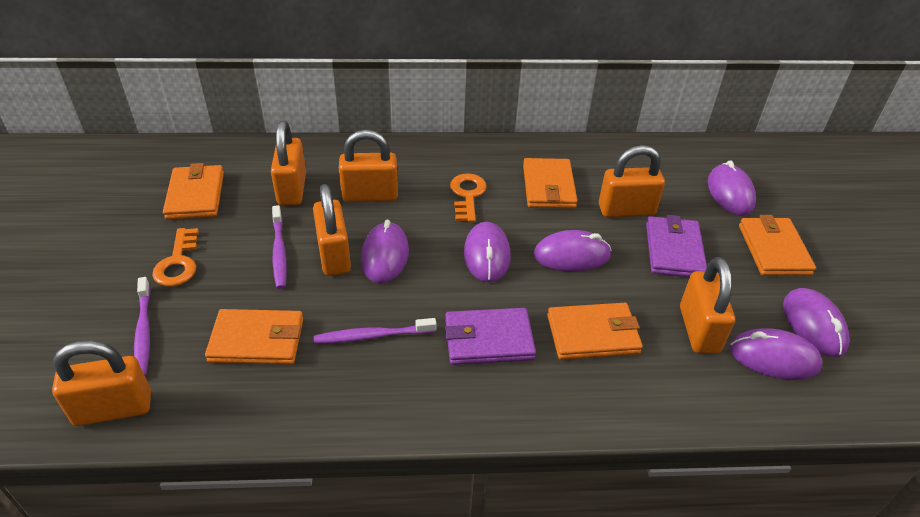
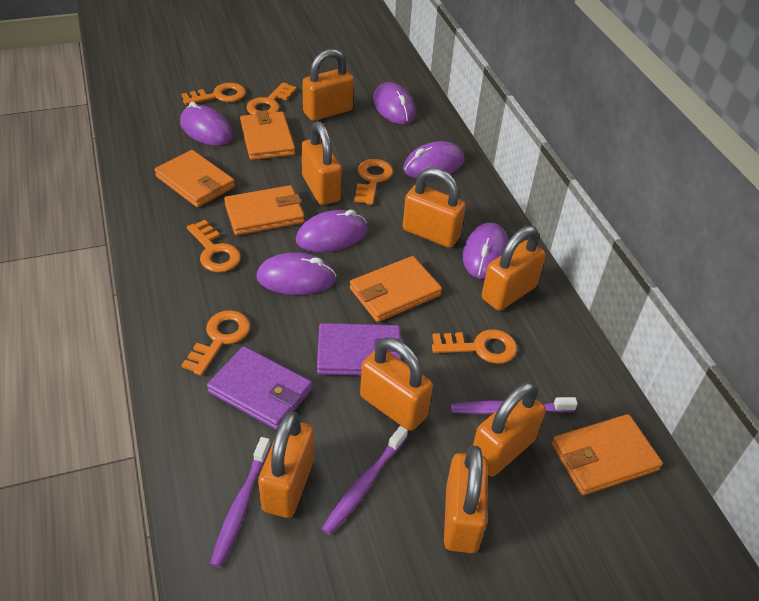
orange key: 2 -> 6
orange padlock: 6 -> 8

